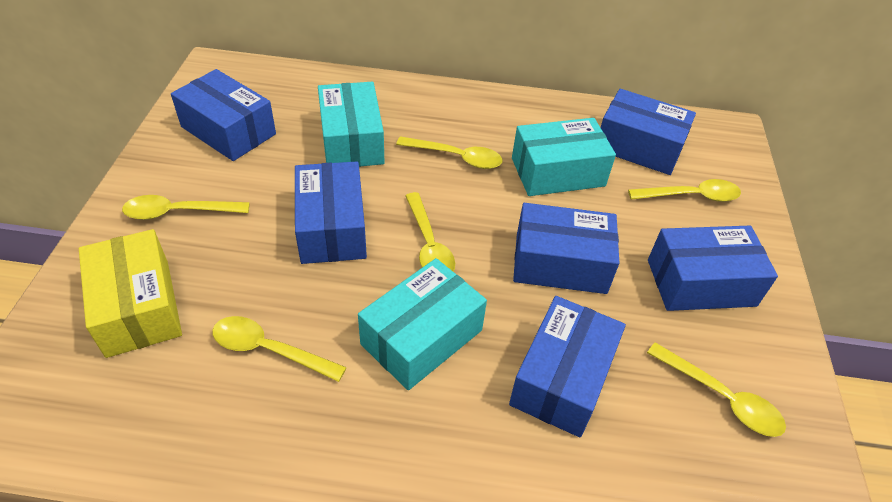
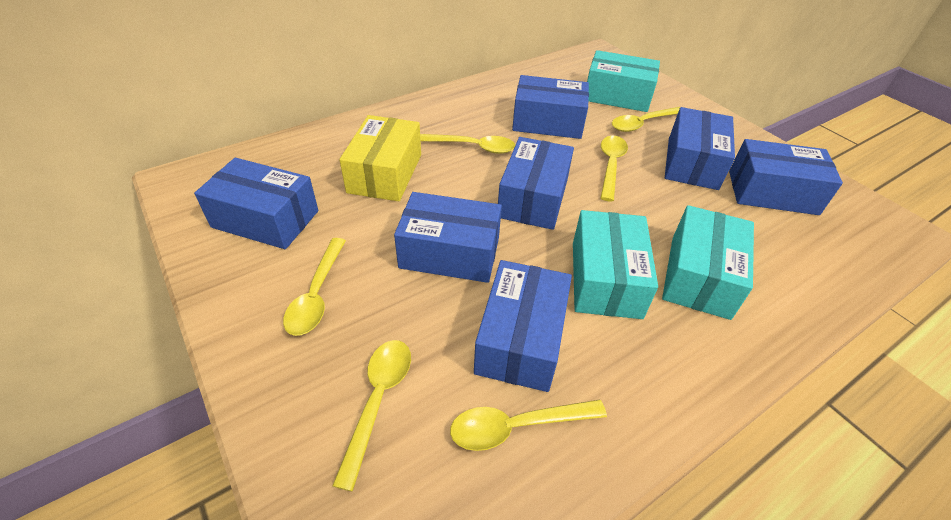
blue box: 6 -> 7

